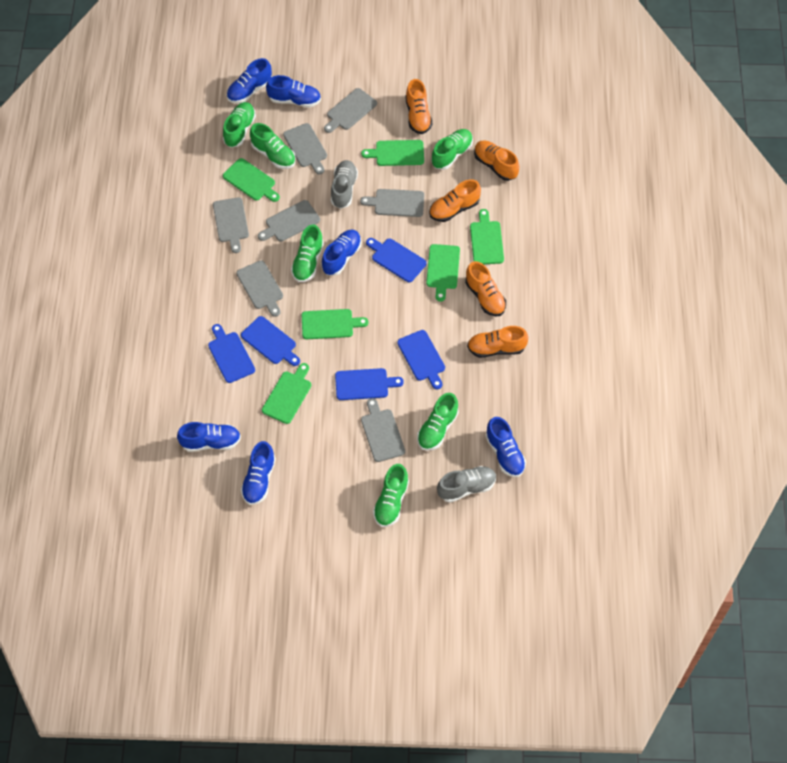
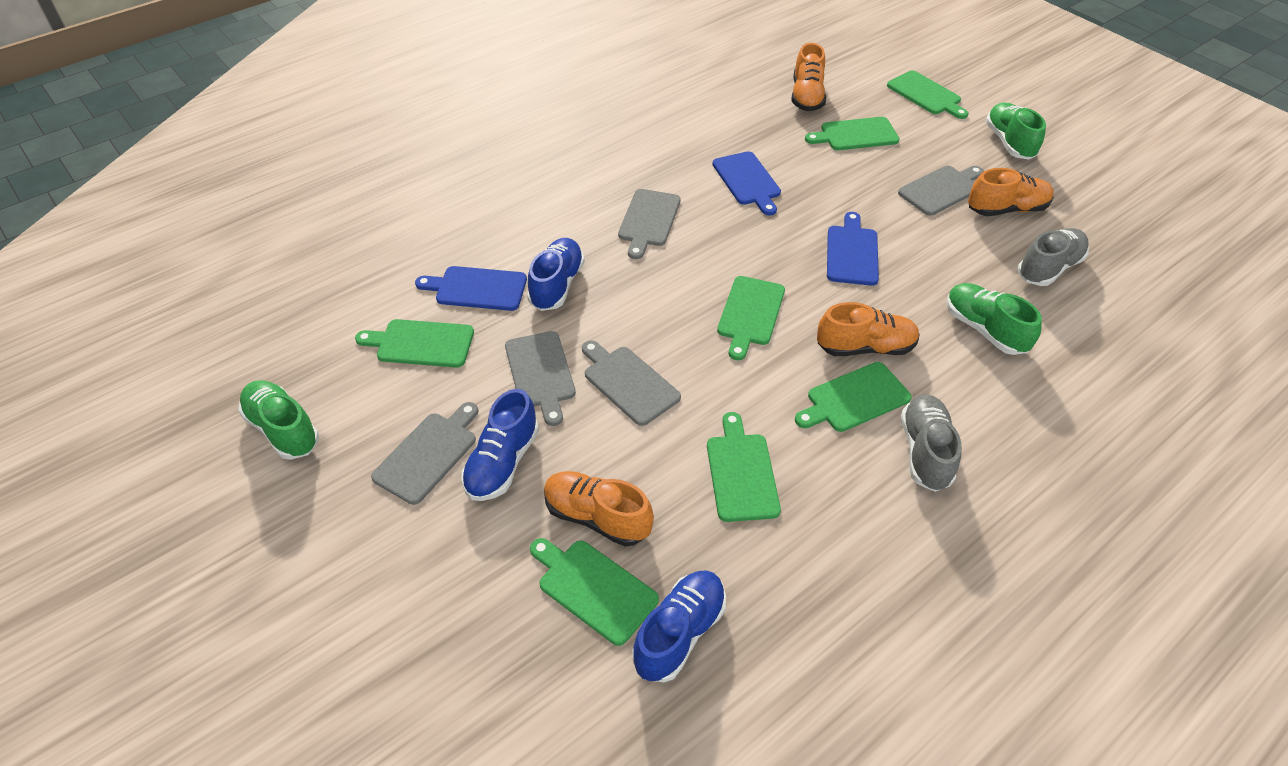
blue cutting board: 5 -> 3
blue shoe: 6 -> 3
green cutting board: 6 -> 7
green shoe: 6 -> 3
grey cutting board: 7 -> 5
orange shoe: 5 -> 4

